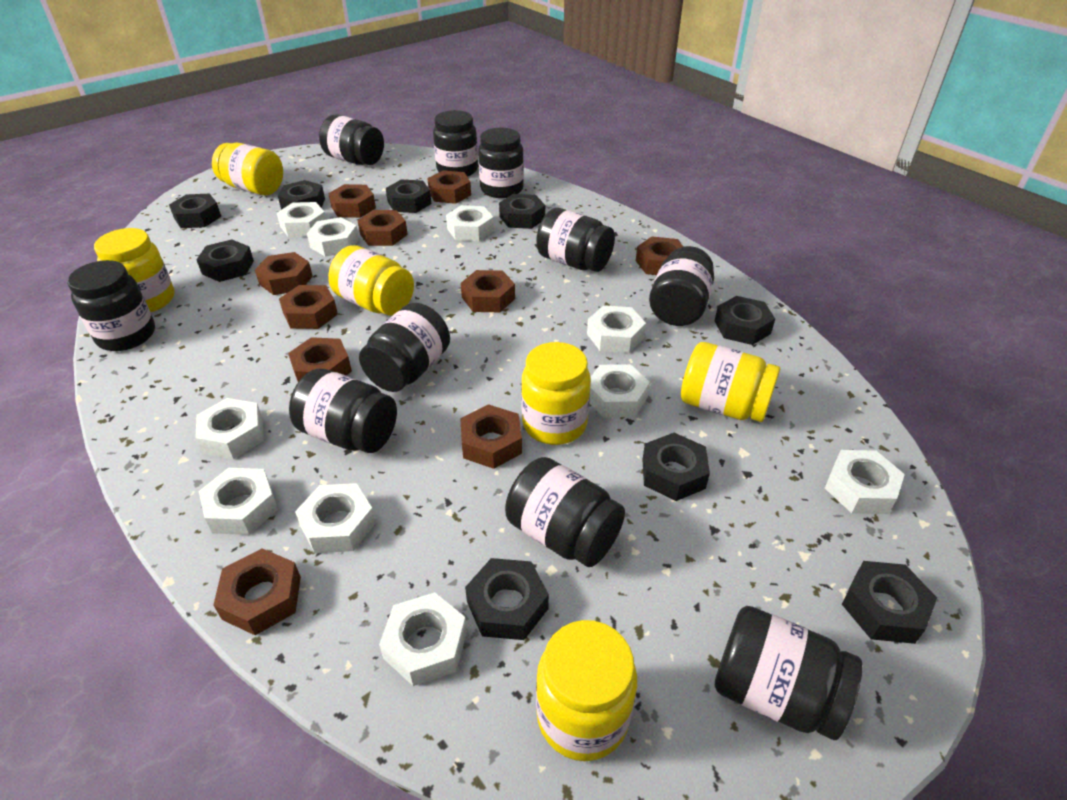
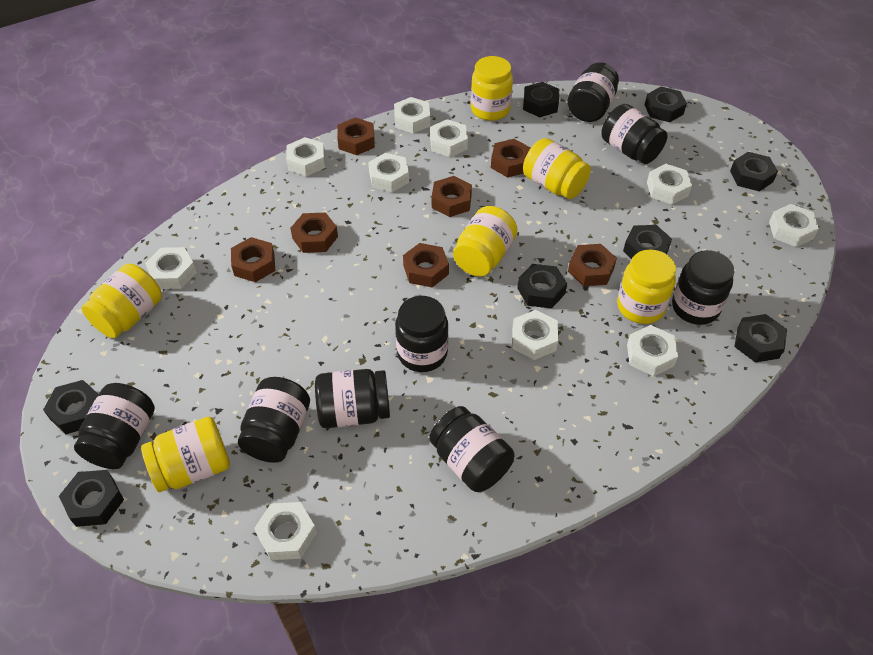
black jar: 10 -> 8
black nut: 9 -> 8
brown nut: 10 -> 7

